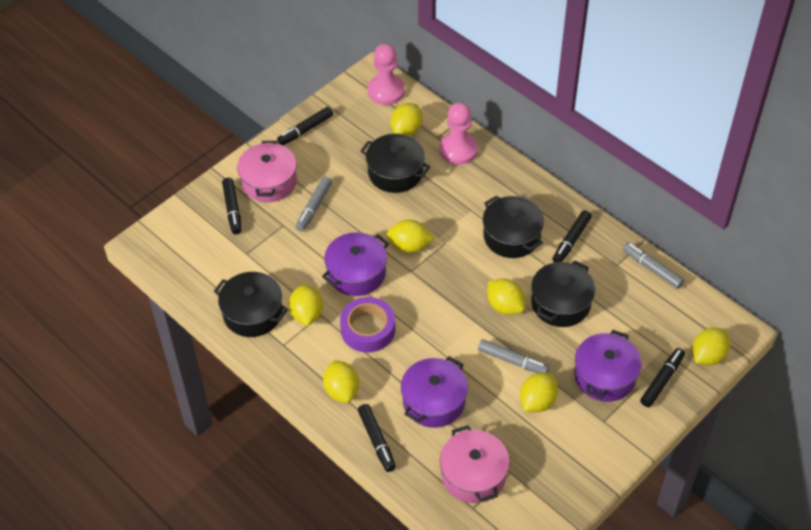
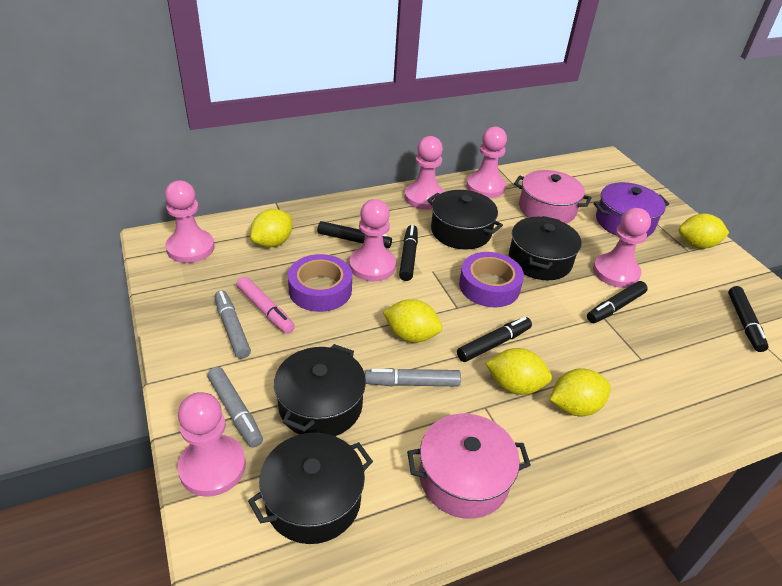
pink marker: 0 -> 1
pink pawn: 2 -> 6
purple pot: 3 -> 1
purple tape: 1 -> 2
yellow lemon: 7 -> 5

